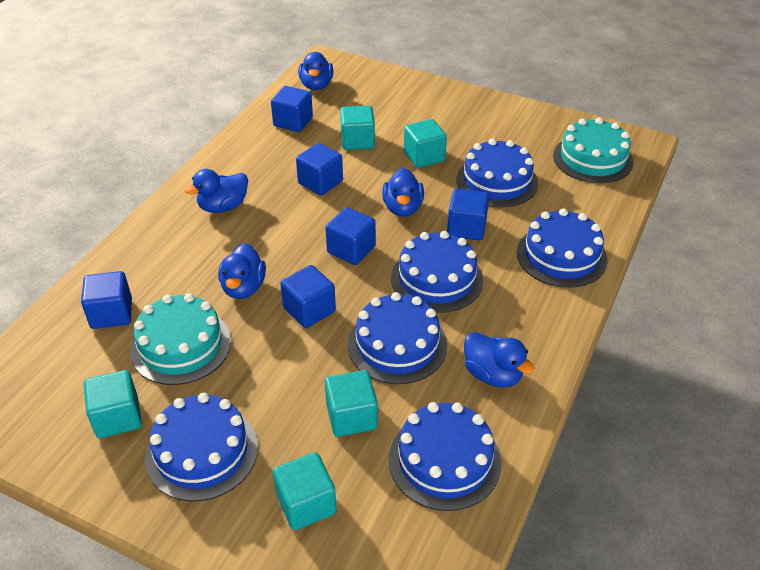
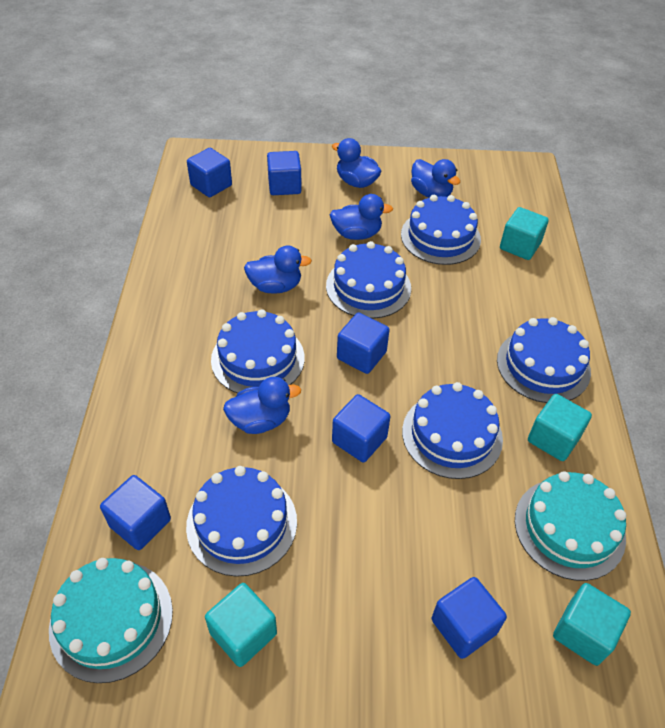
turquoise cube: 5 -> 4

